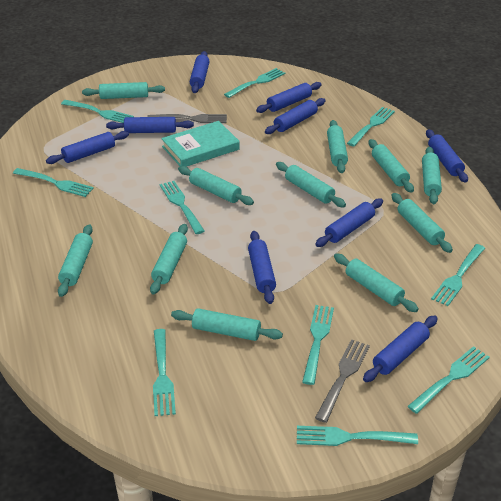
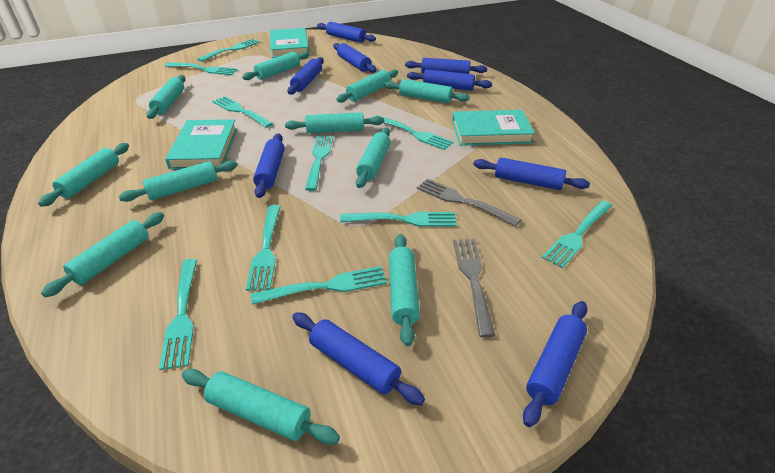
turquoise book: 1 -> 3

